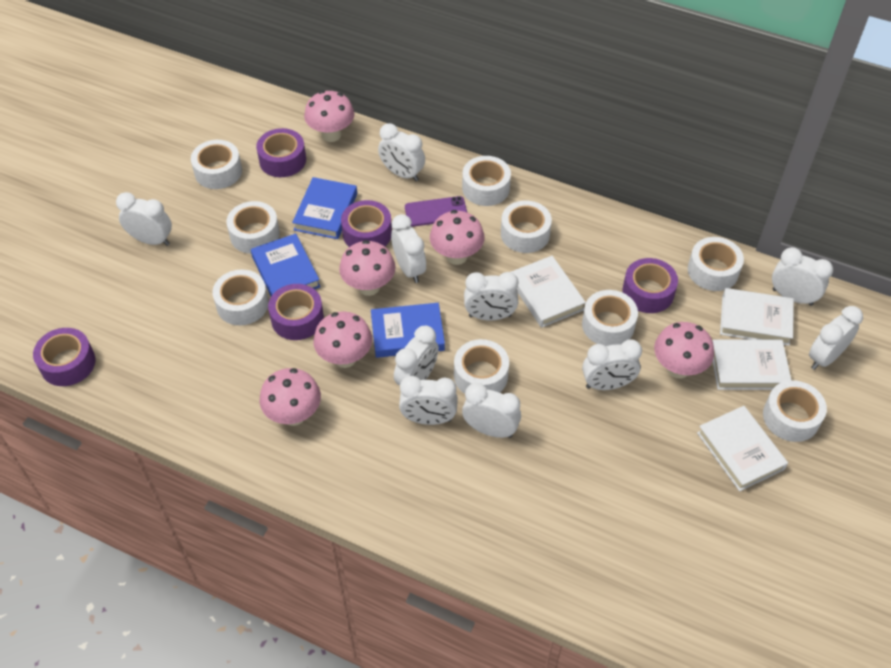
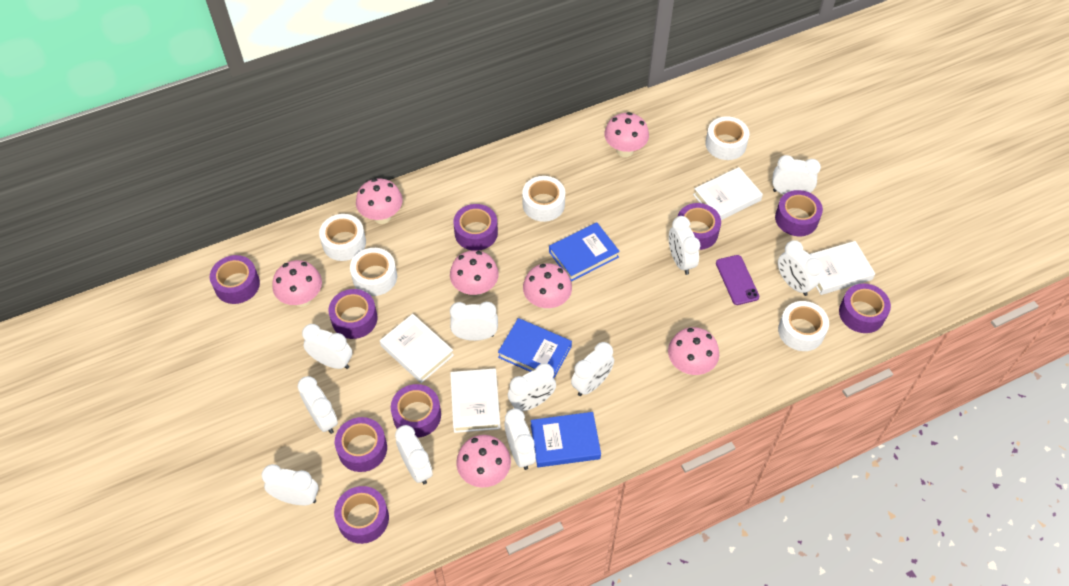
pink mushroom: 6 -> 7
purple tape: 5 -> 9
white clock: 10 -> 11
white tape: 9 -> 5

